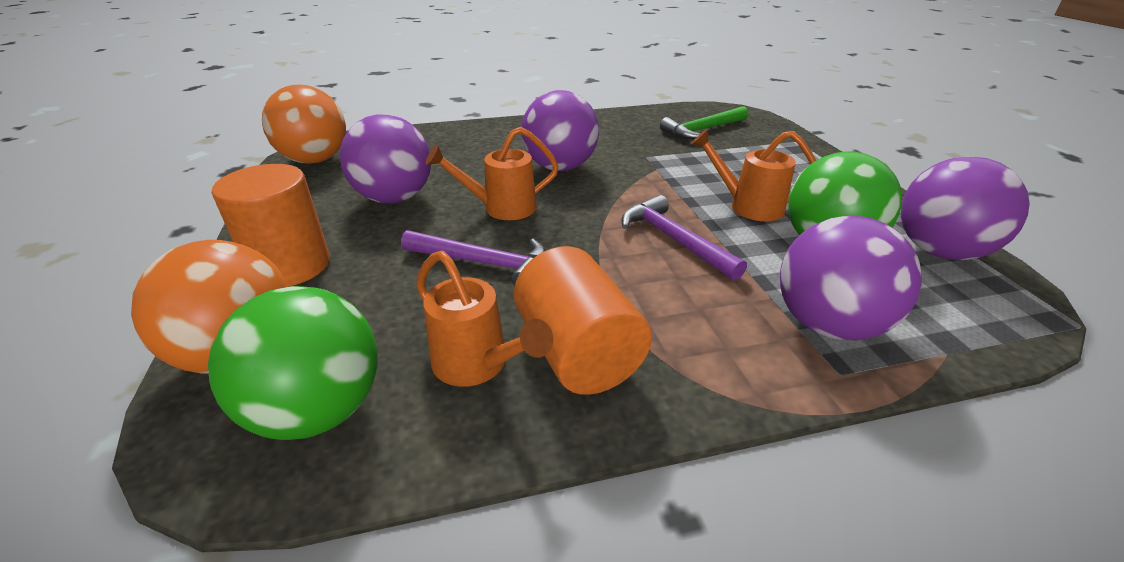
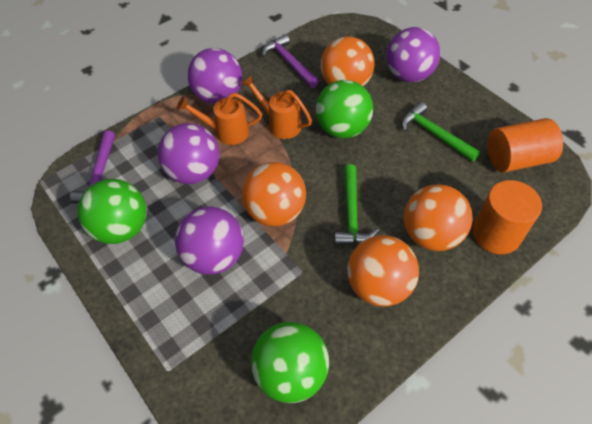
green ball: 2 -> 3
green hammer: 1 -> 2
orange ball: 2 -> 4
orange watering can: 3 -> 2

